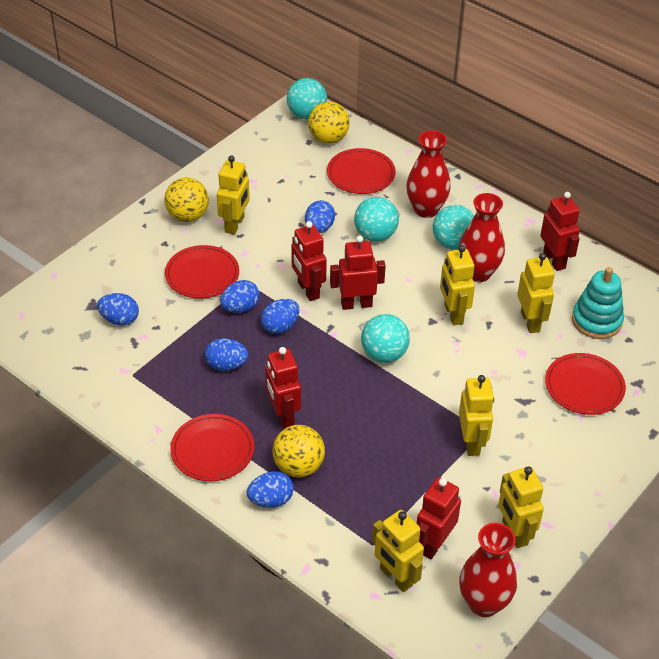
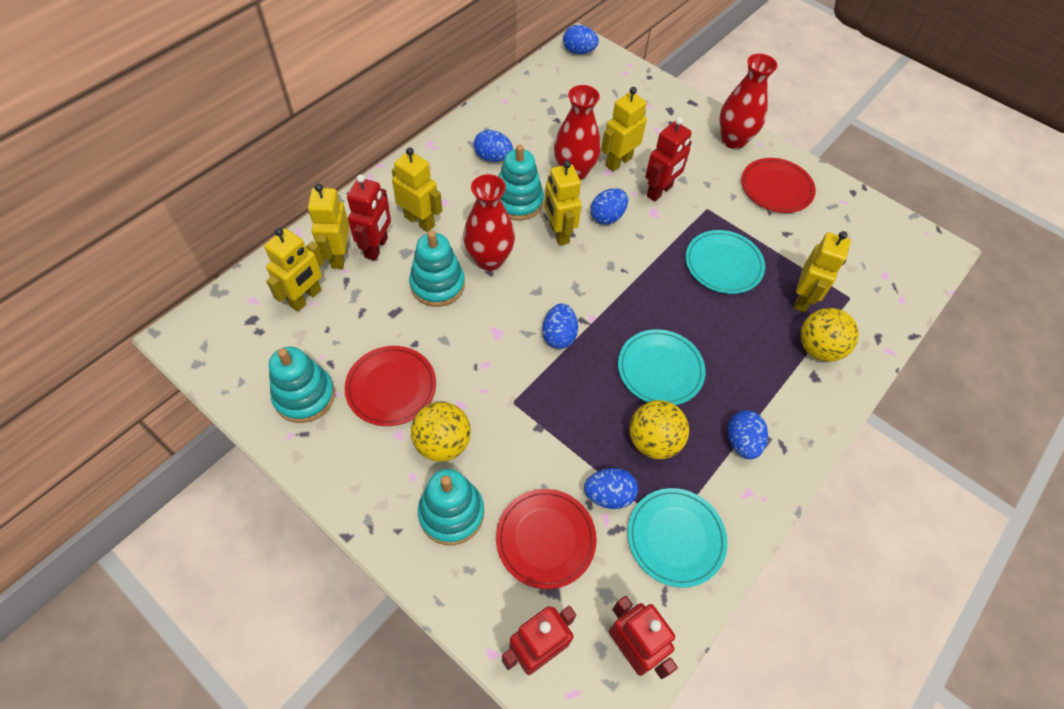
red plate: 4 -> 3
red robot: 5 -> 4
turquoise ball: 4 -> 0
turquoise plate: 0 -> 3
turquoise stacking toy: 1 -> 4

